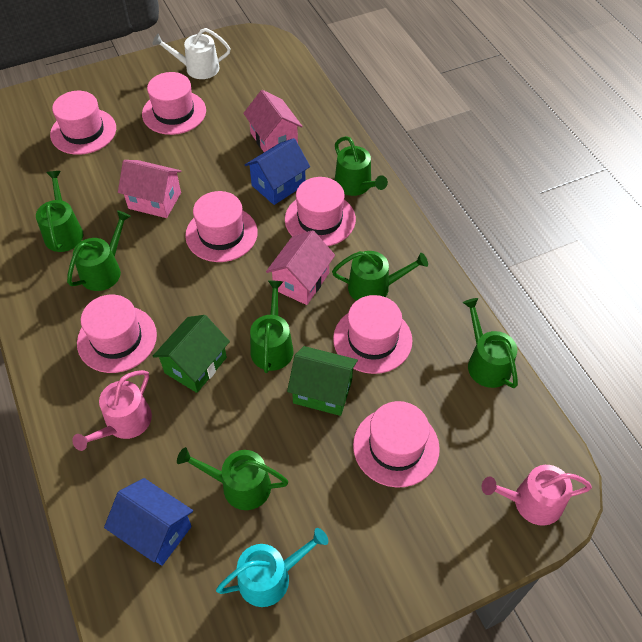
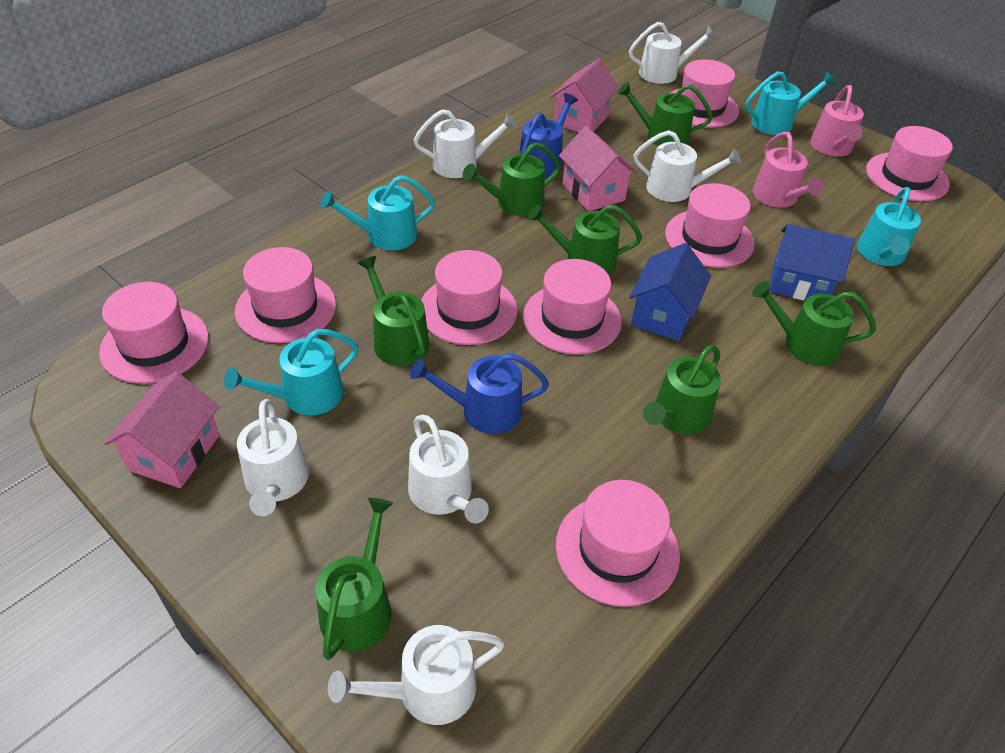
blue watering can: 0 -> 2
green house: 2 -> 0
pink hat: 7 -> 8
turquoise watering can: 1 -> 4
white watering can: 1 -> 6

